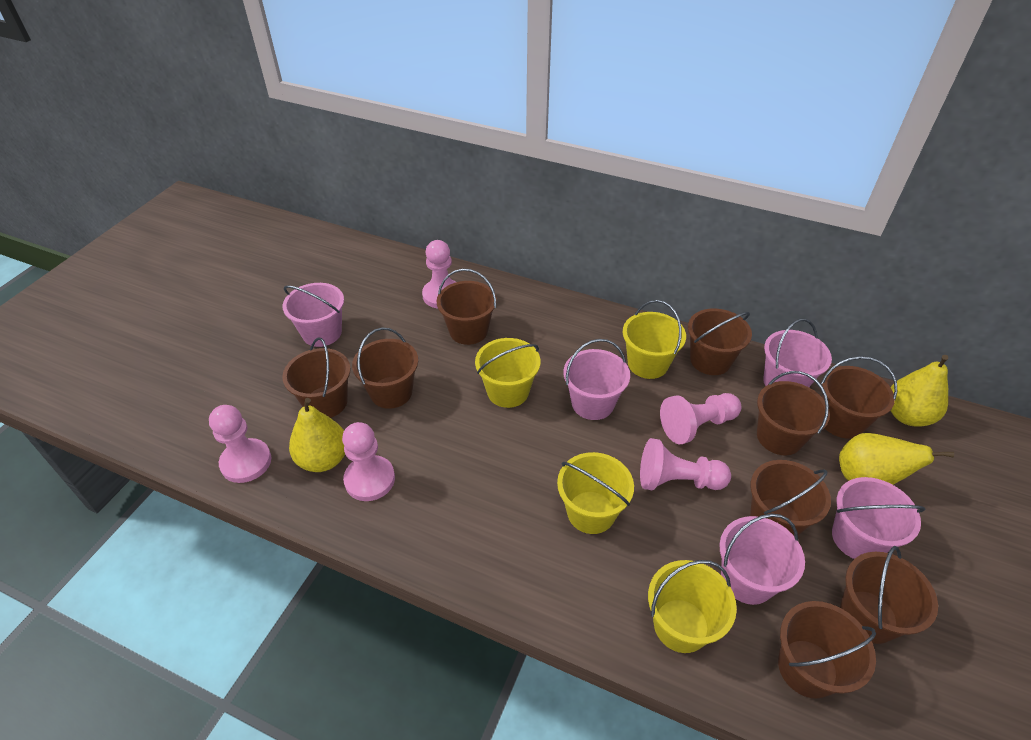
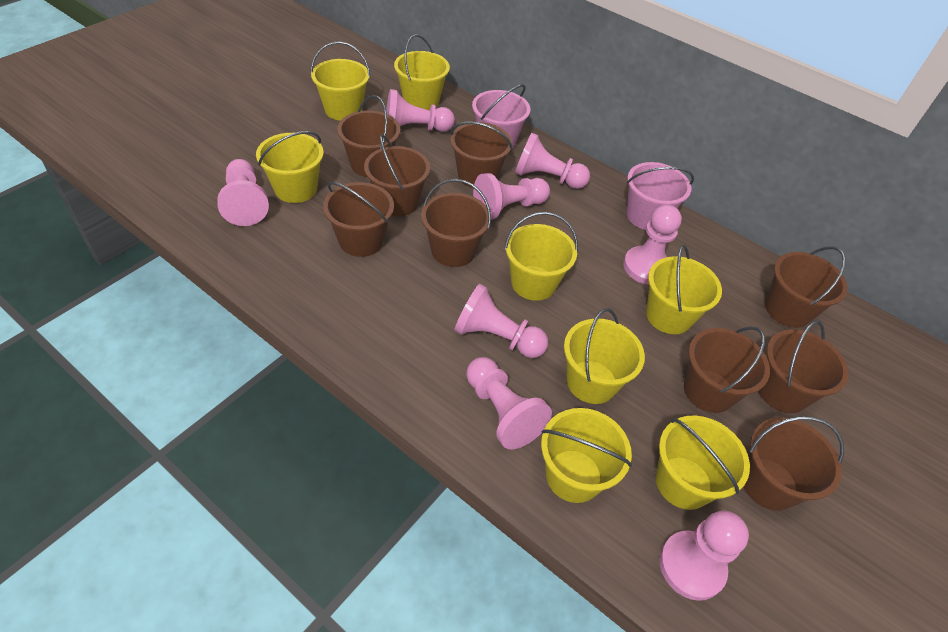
pink bucket: 5 -> 2
pink pawn: 5 -> 8
yellow bucket: 4 -> 8
yellow pear: 3 -> 0

